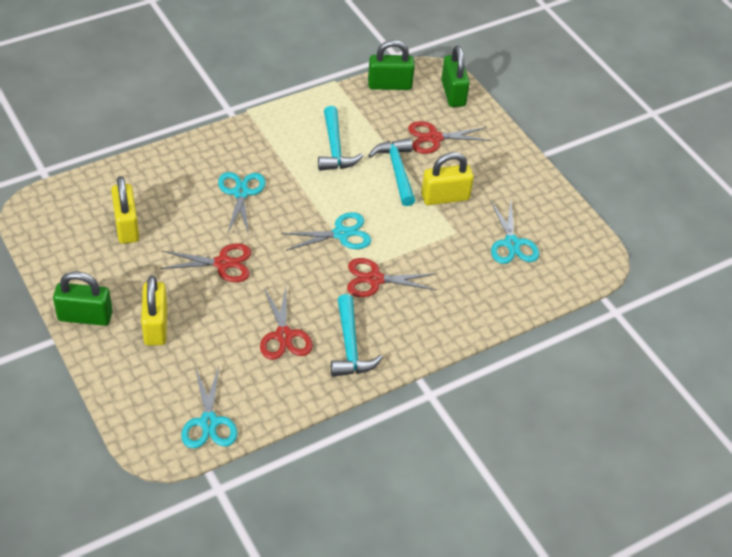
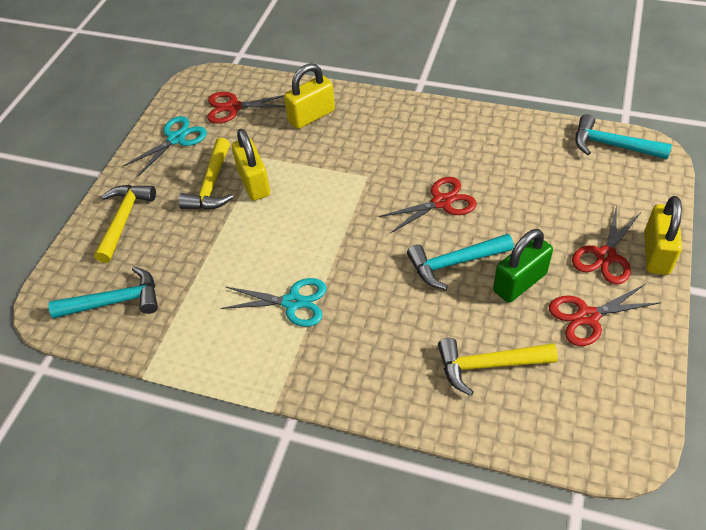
green padlock: 3 -> 1
turquoise scissors: 4 -> 2
yellow hammer: 0 -> 3

